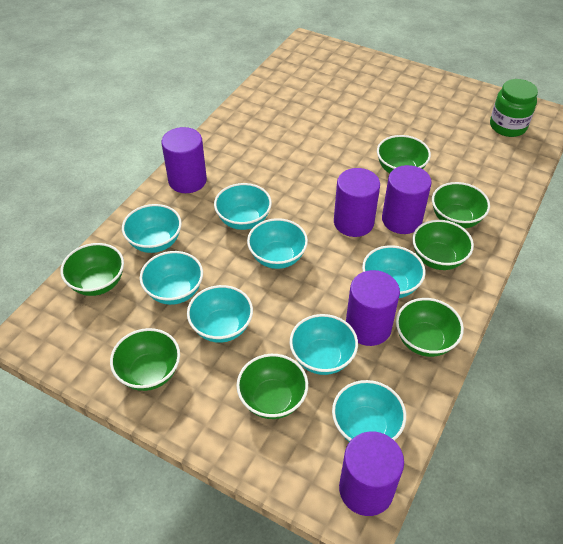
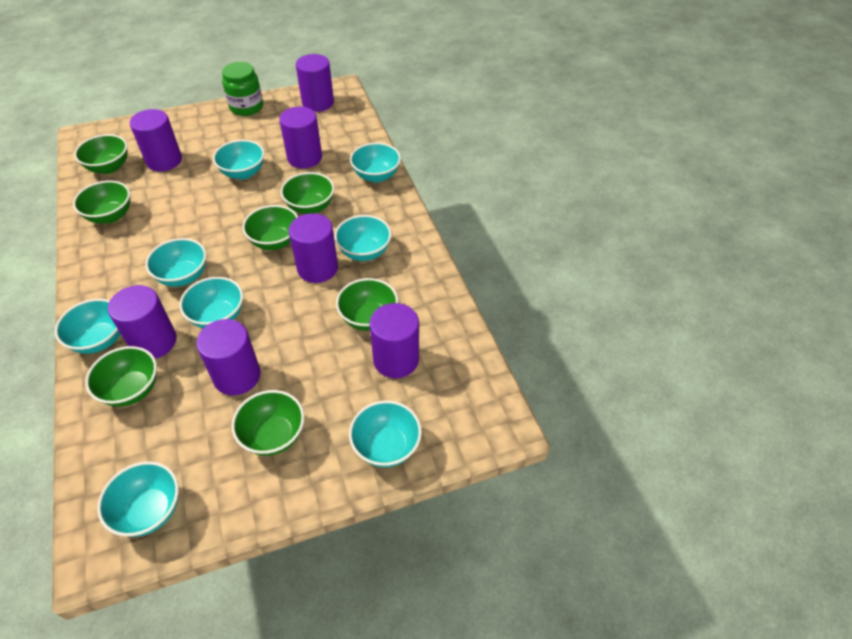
purple cylinder: 5 -> 7

